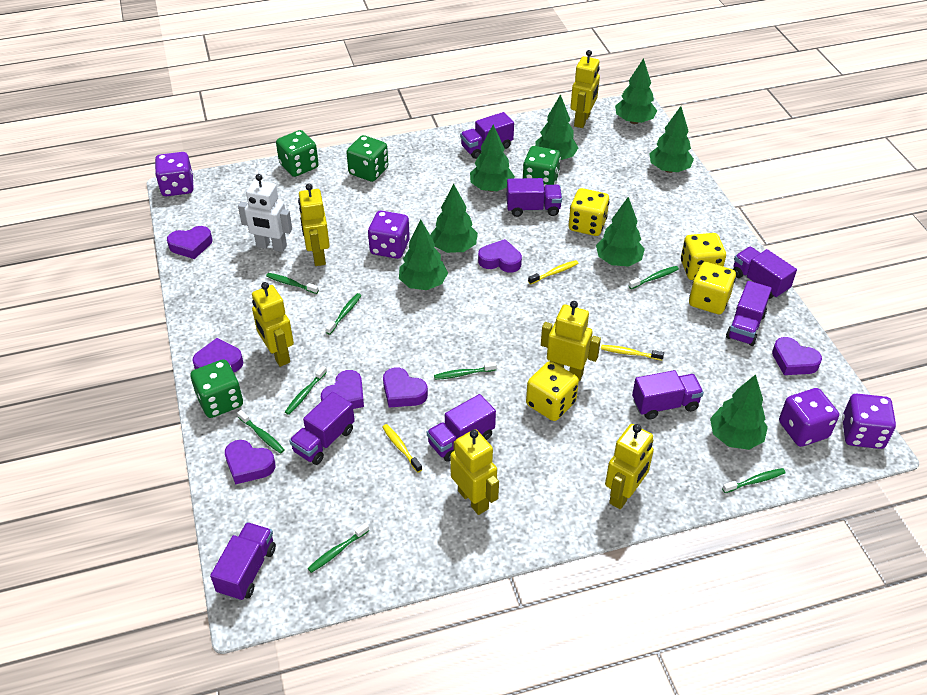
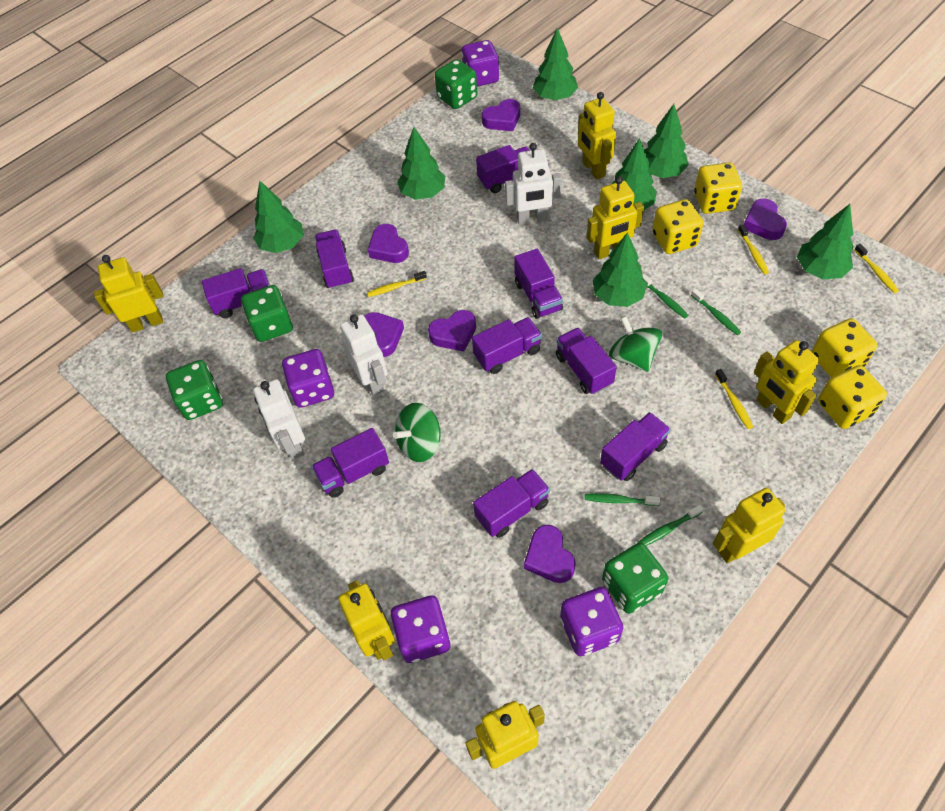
green spinning top: 0 -> 2
green toothbrush: 8 -> 4
green tree: 8 -> 7
purple heart: 7 -> 6
purple truck: 8 -> 9
white robot: 1 -> 3
yellow robot: 6 -> 7
yellow toothbrush: 3 -> 4

